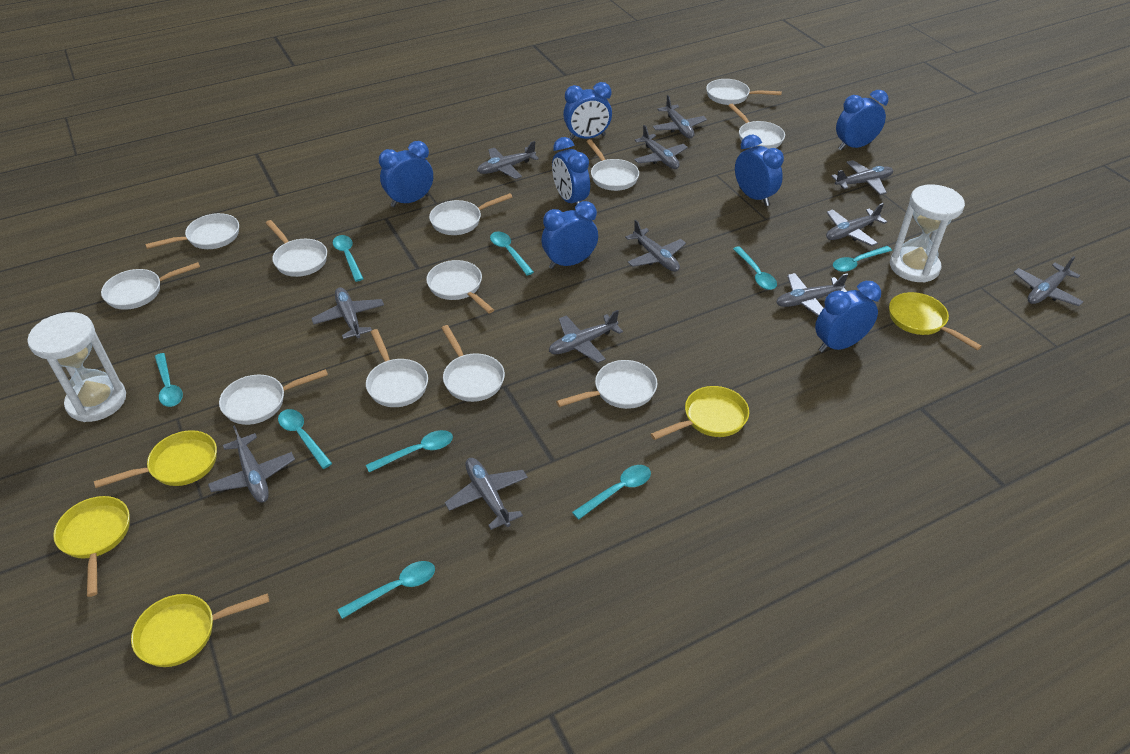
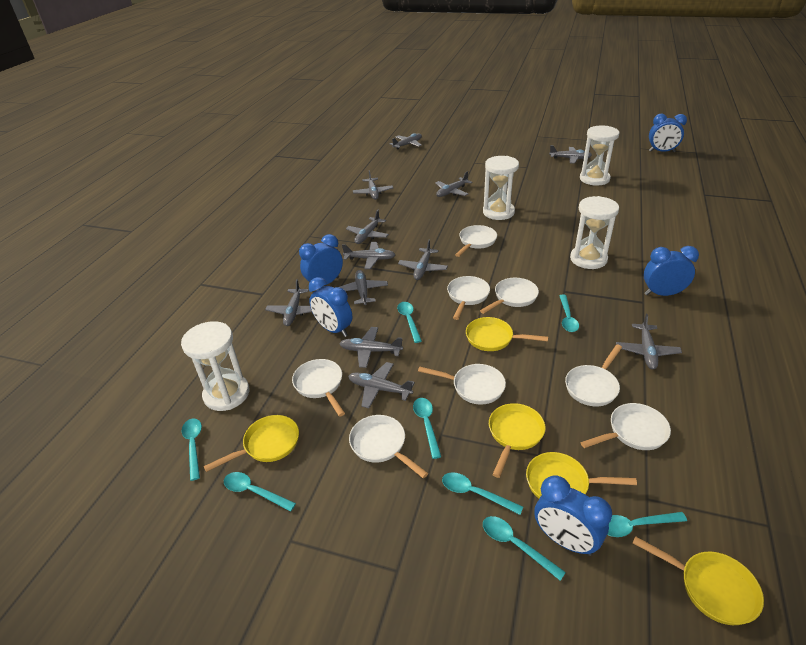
blue clock: 7 -> 5
turquoise spoon: 9 -> 8
white hourglass: 2 -> 4
white pan: 12 -> 8

